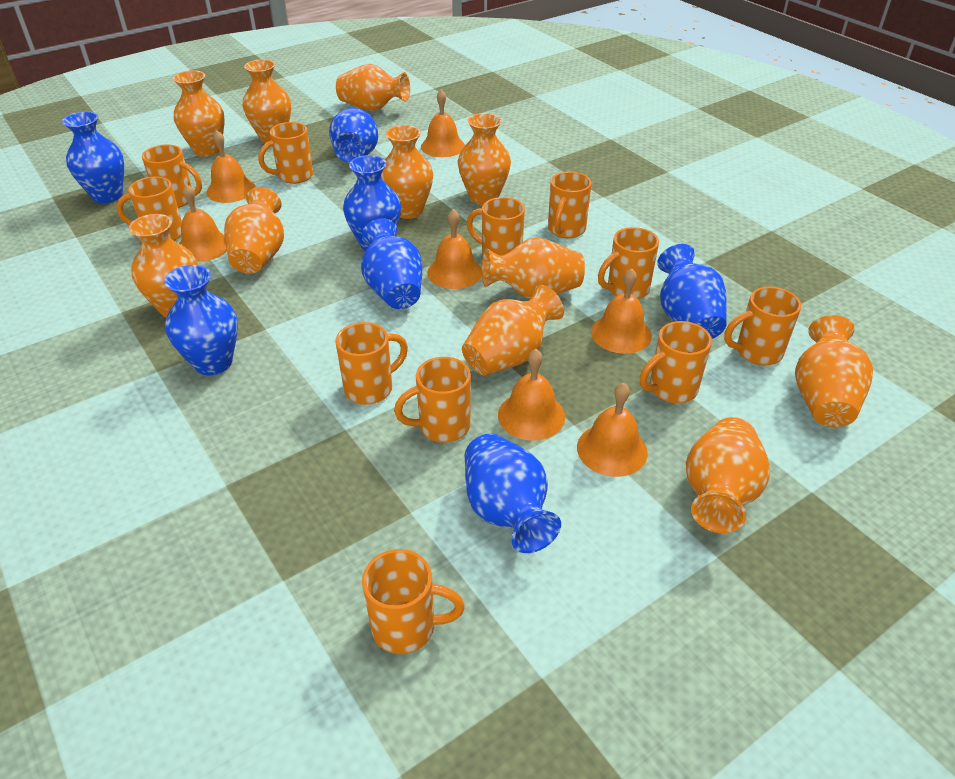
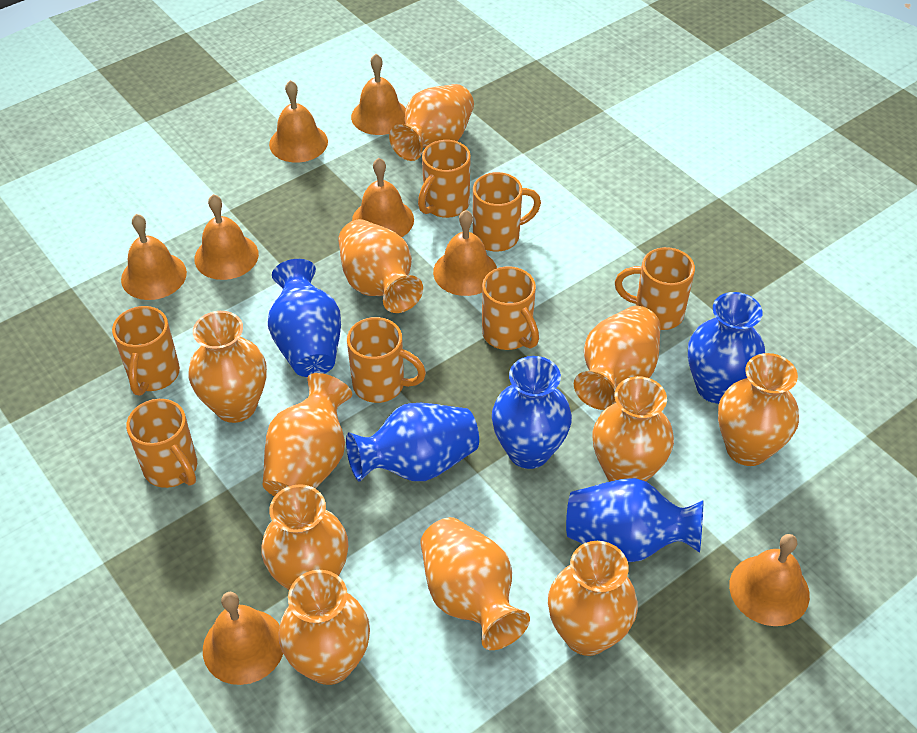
blue vase: 7 -> 5
orange bell: 7 -> 8
orange mug: 11 -> 7

